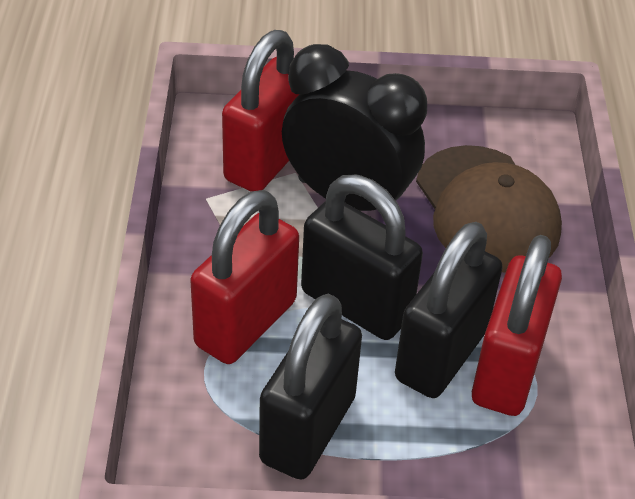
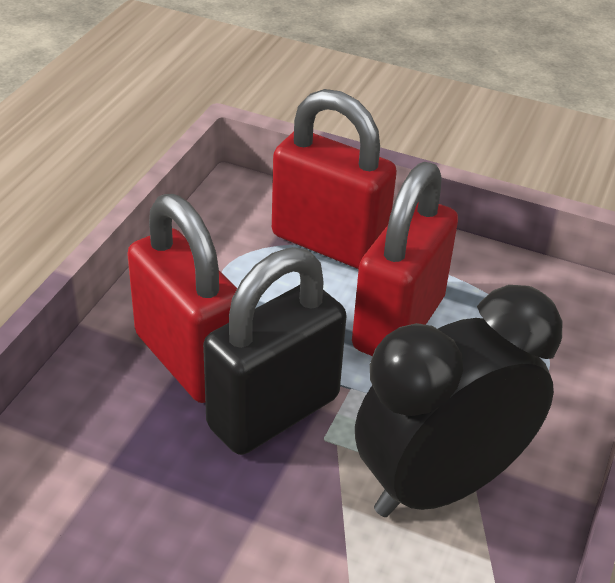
black padlock: 3 -> 1
brown cap: 1 -> 0

